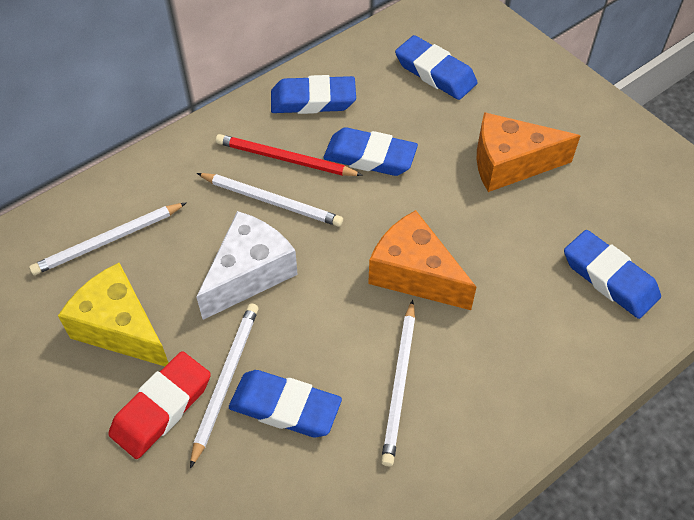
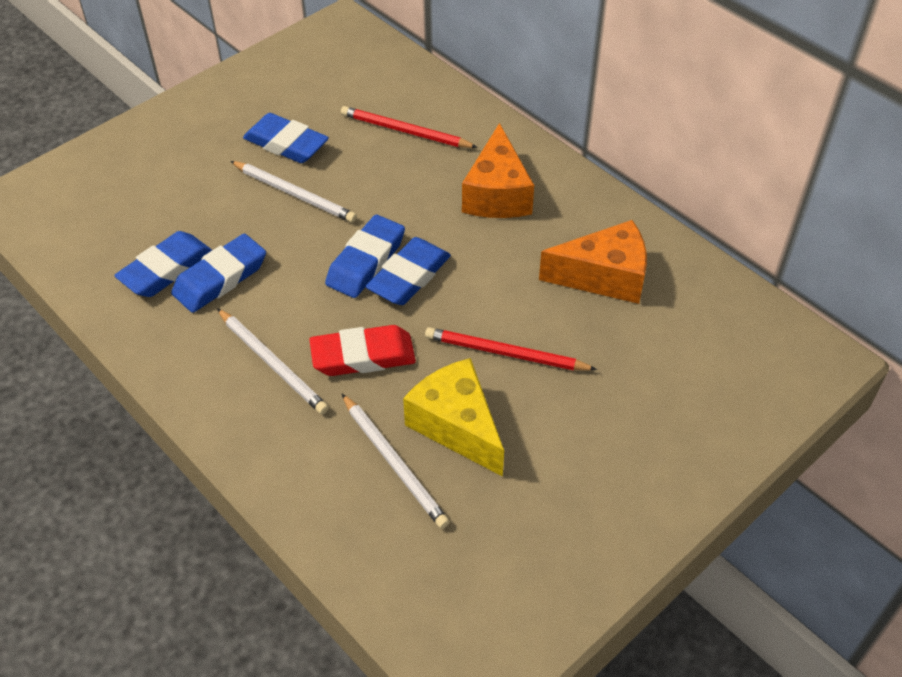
red pencil: 1 -> 2
white cheese: 1 -> 0
white pencil: 4 -> 3

